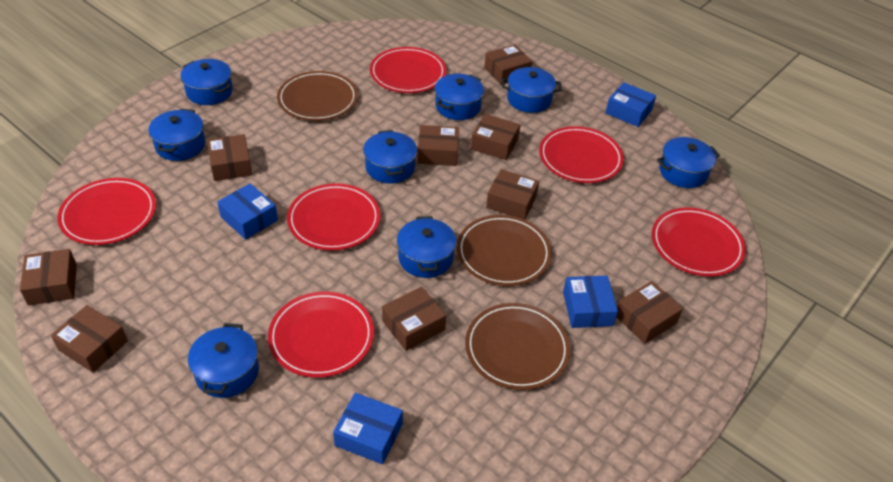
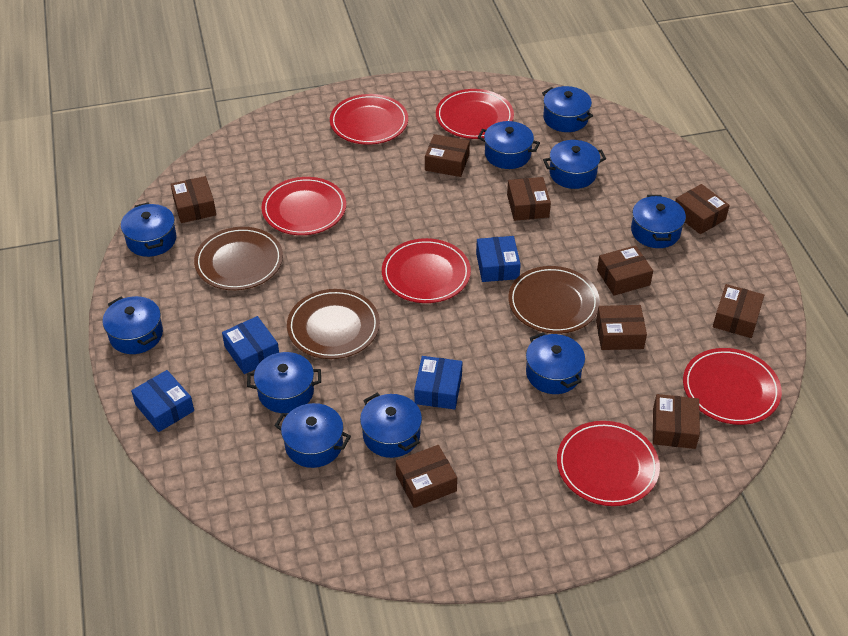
blue pot: 8 -> 10

